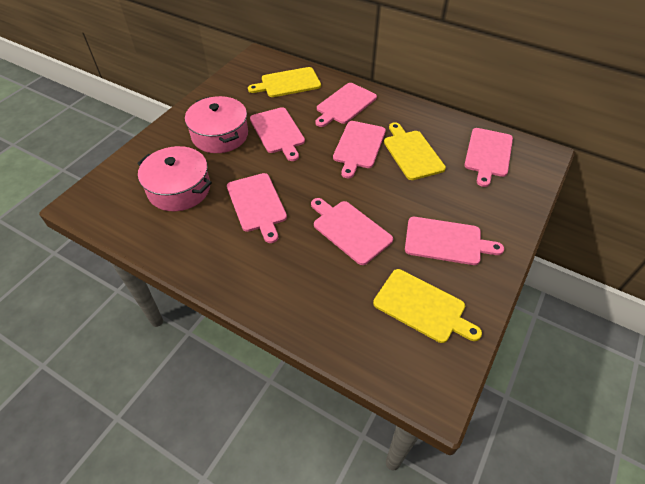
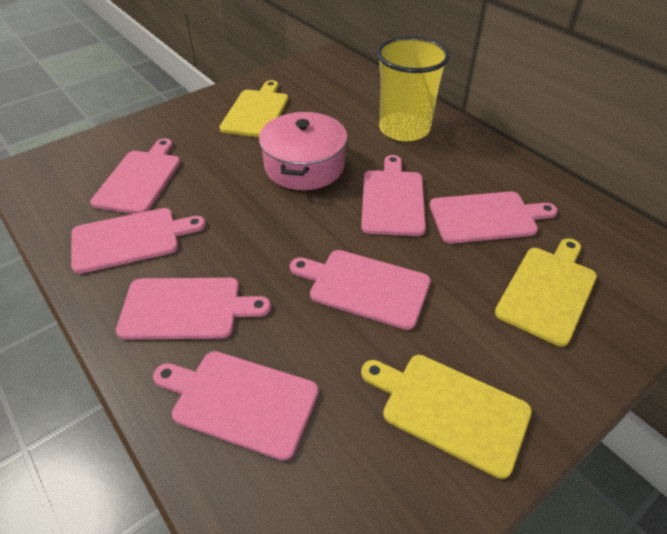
pink pot: 2 -> 1
yellow cup: 0 -> 1

